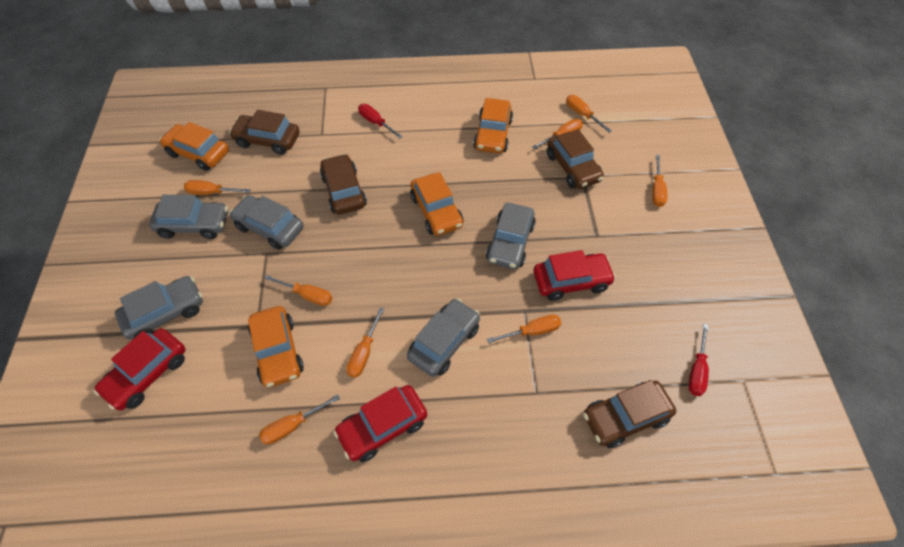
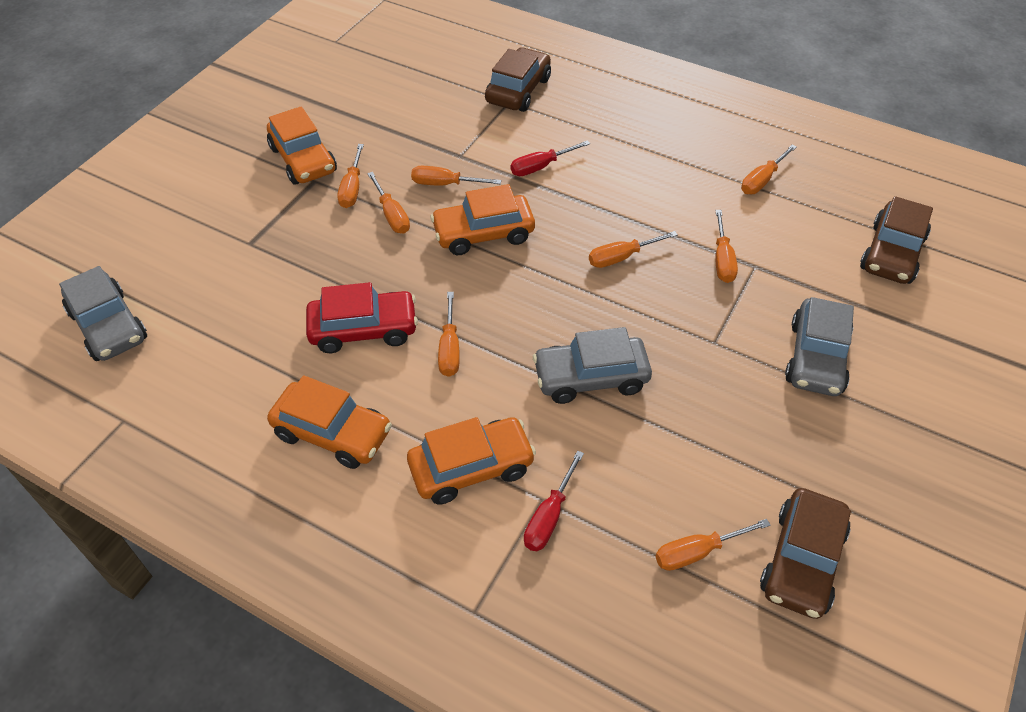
brown car: 4 -> 3
grey car: 5 -> 3
red car: 3 -> 1

